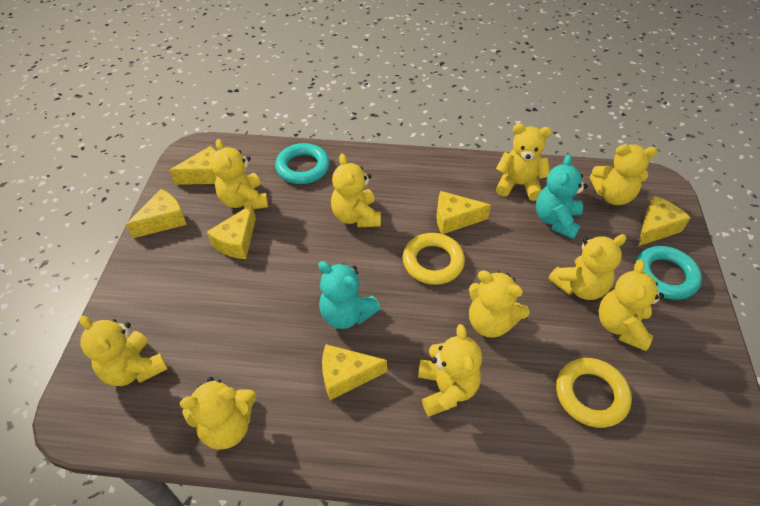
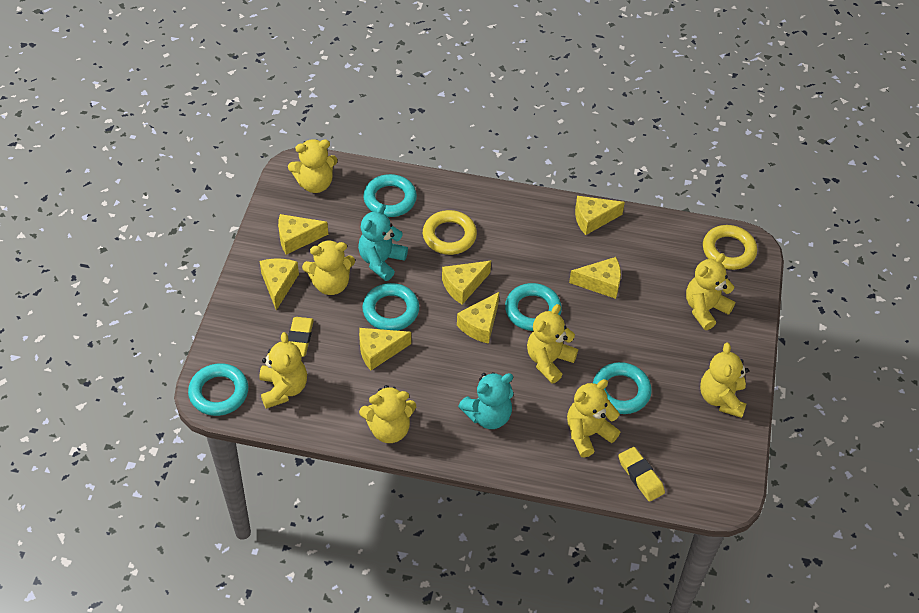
turquoise ring: 2 -> 5
yellow cheese: 6 -> 7
yellow eraser: 0 -> 2
yellow teddy bear: 10 -> 8

